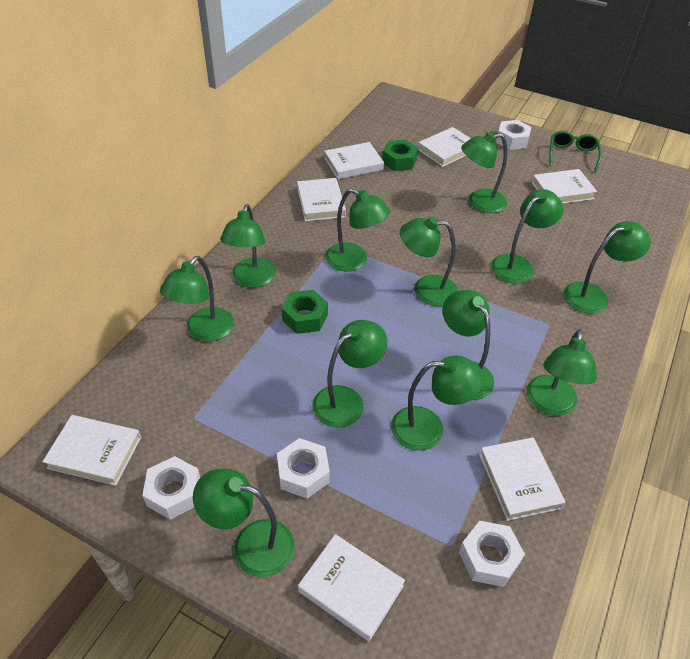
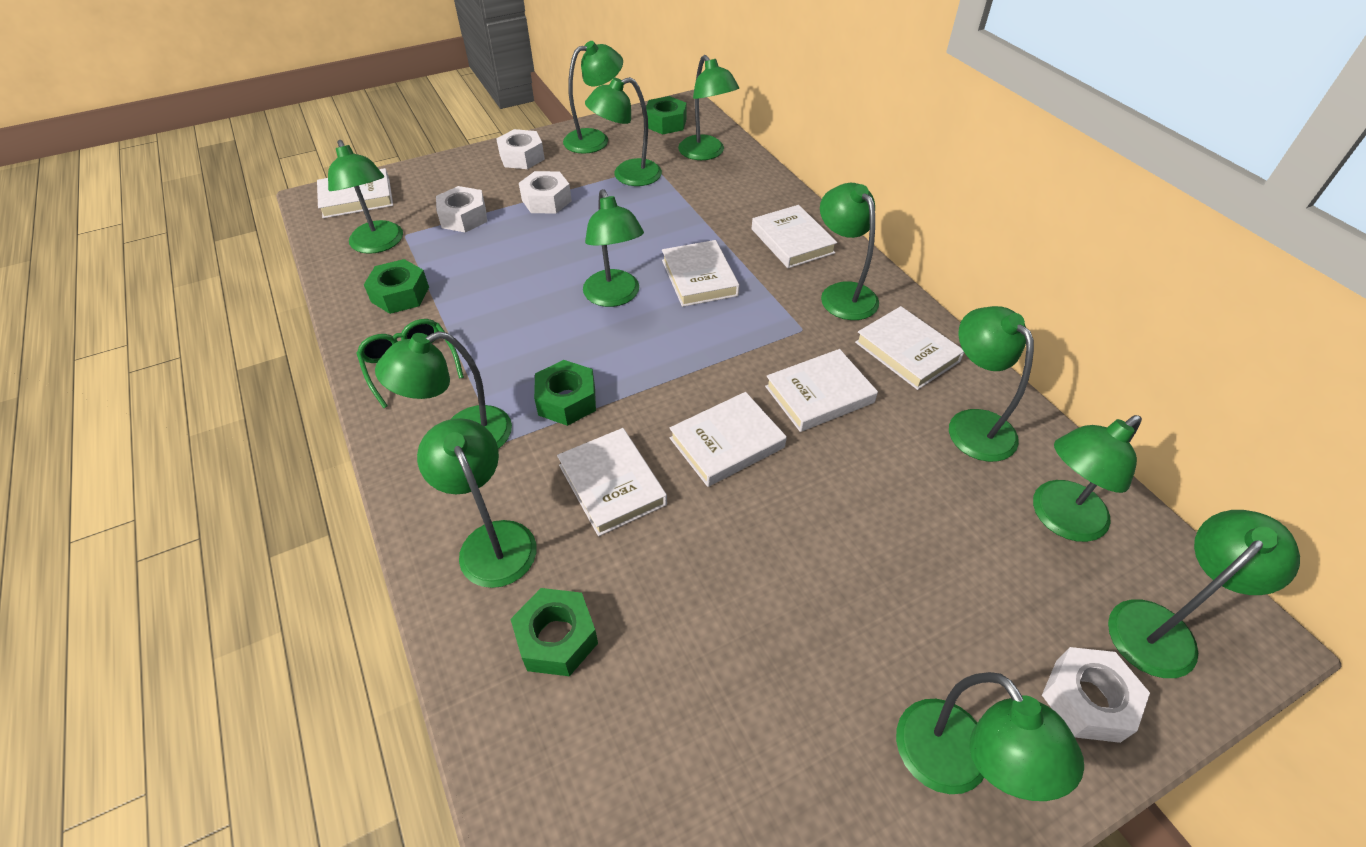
green nut: 2 -> 4

